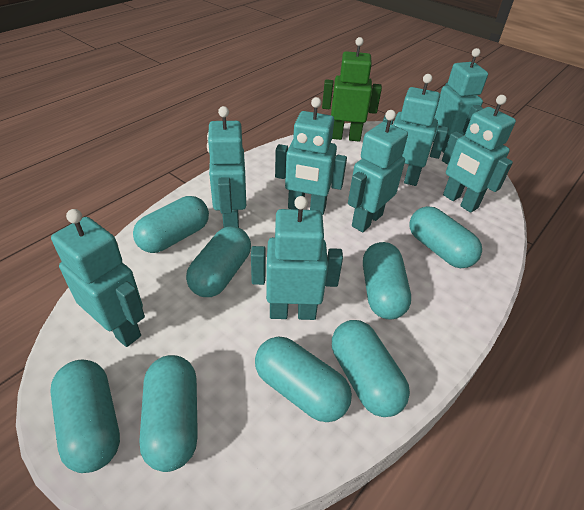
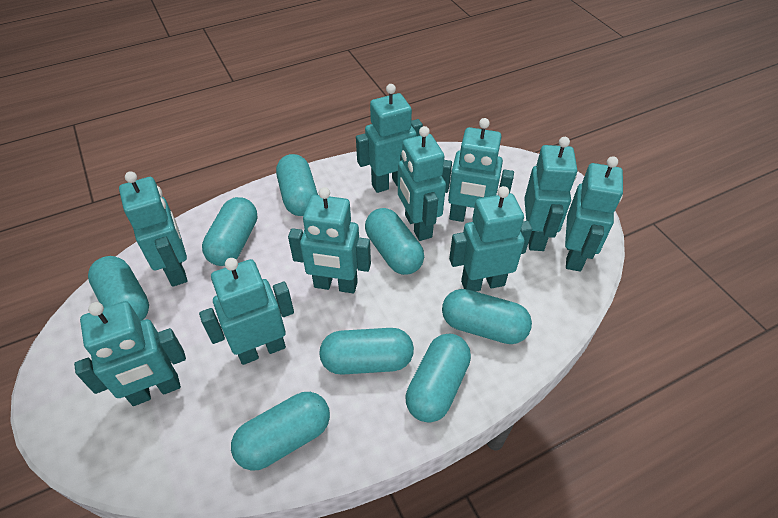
green robot: 1 -> 0
turquoise robot: 8 -> 10

